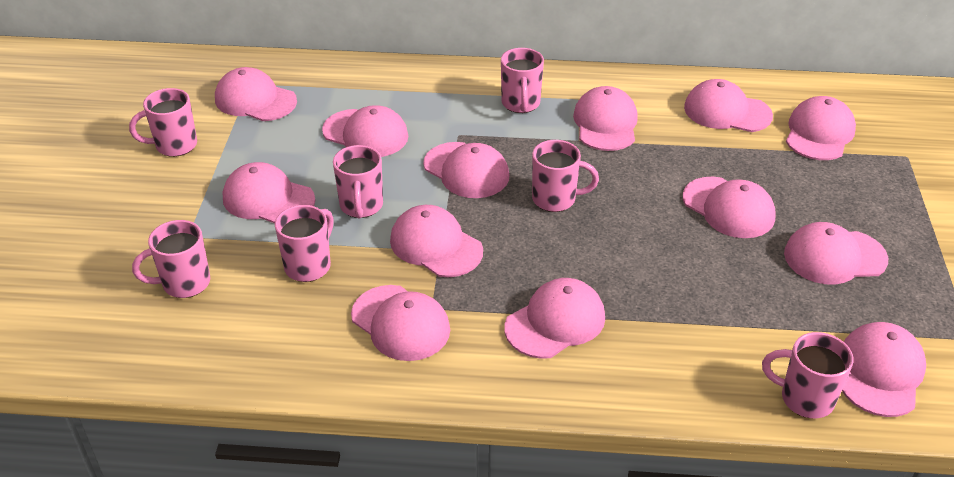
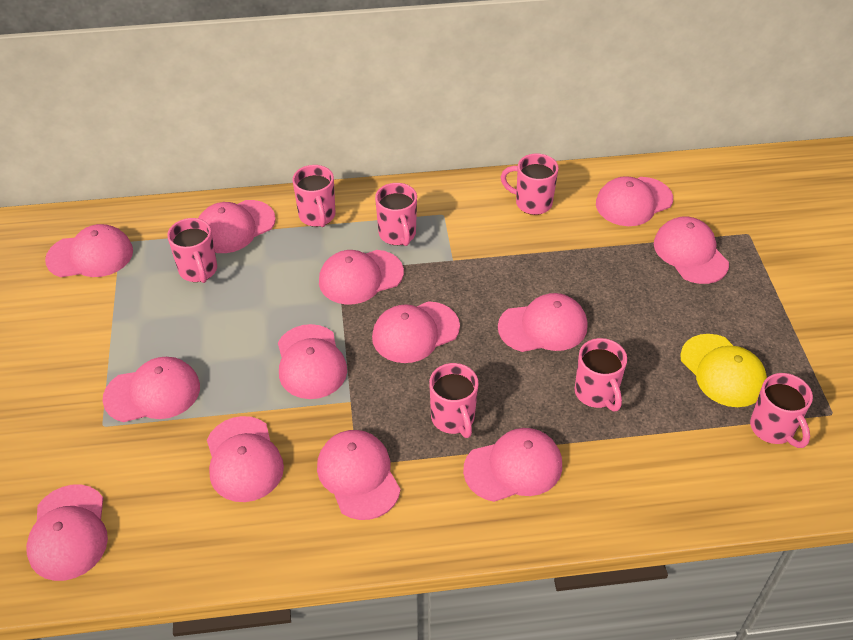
yellow cap: 0 -> 1

